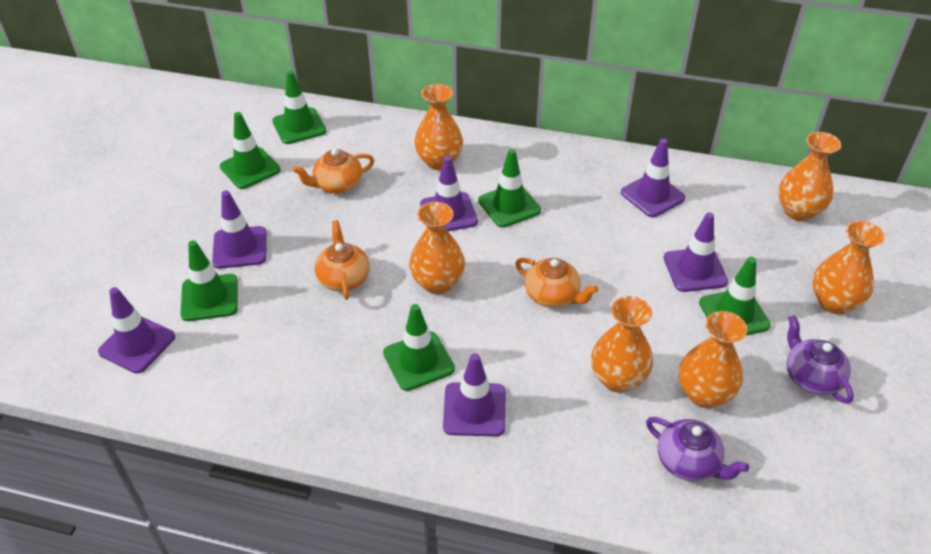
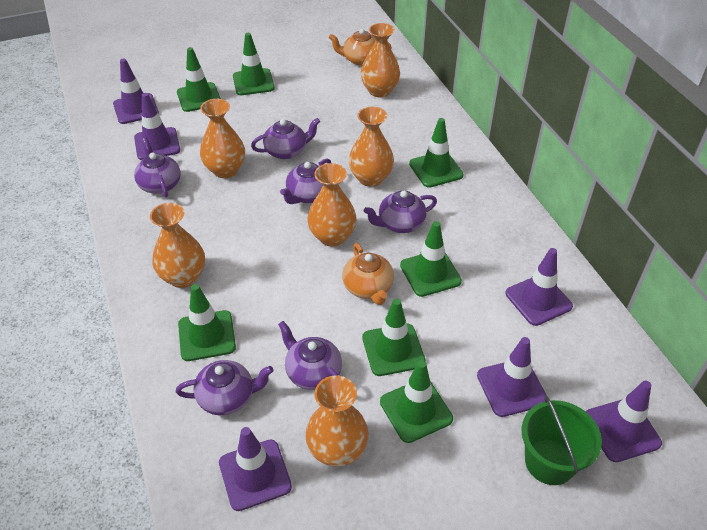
green bucket: 0 -> 1
green traffic cone: 6 -> 7
orange teapot: 3 -> 2
purple teapot: 2 -> 6

